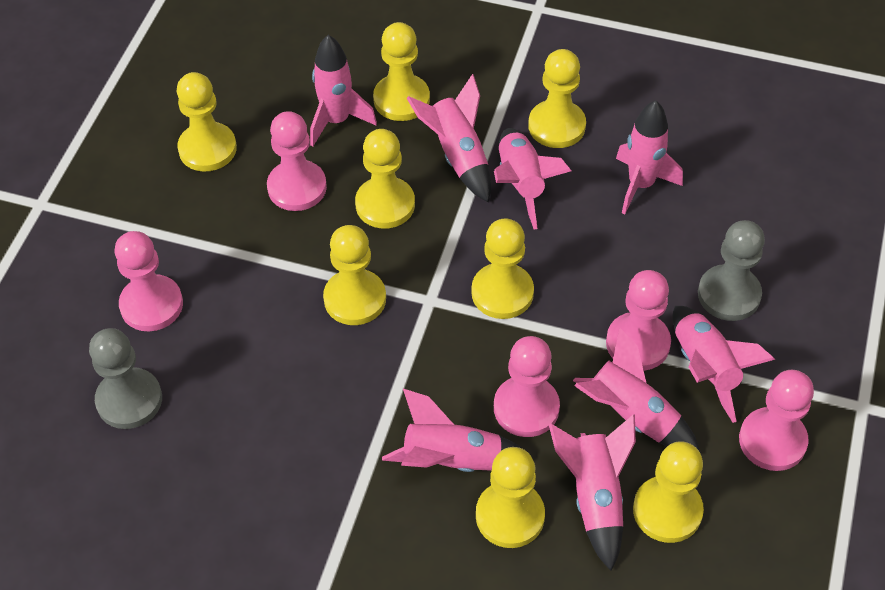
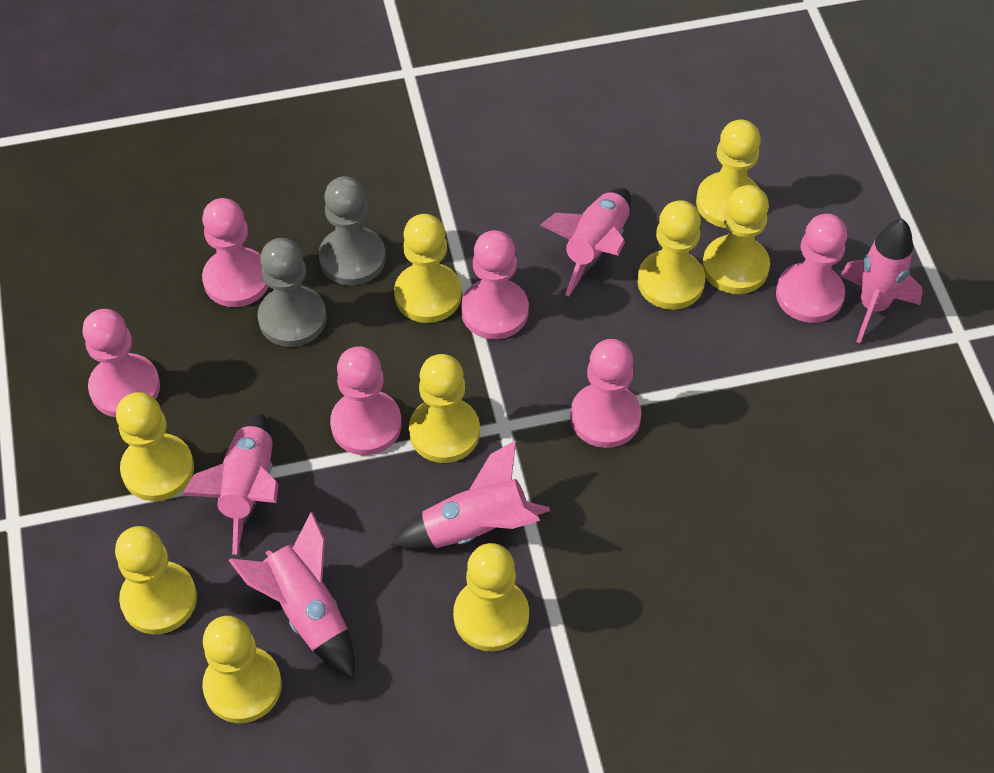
pink pawn: 5 -> 6
pink rocket: 8 -> 5
yellow pawn: 8 -> 9

